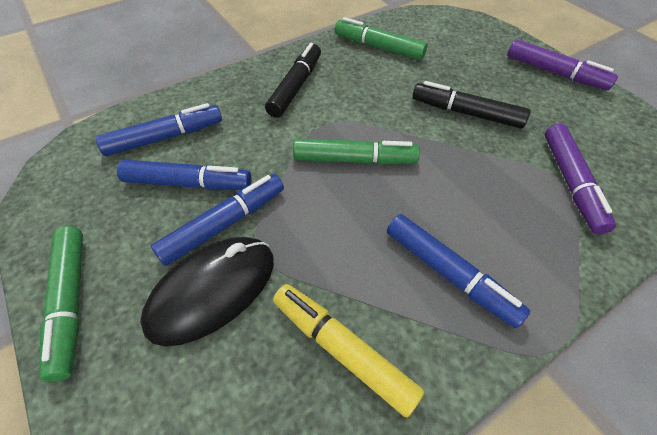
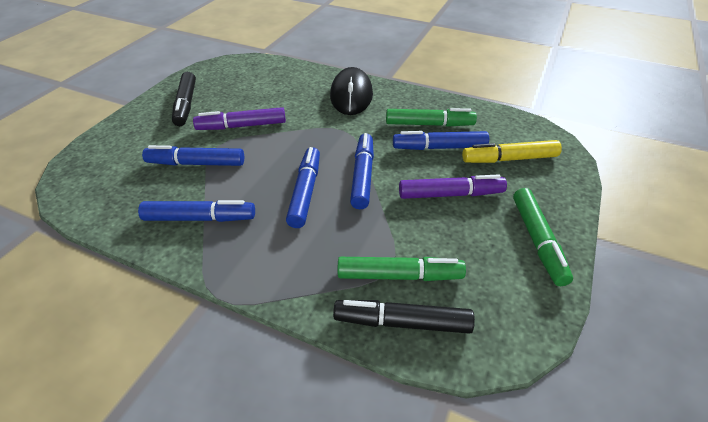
blue marker: 4 -> 5

